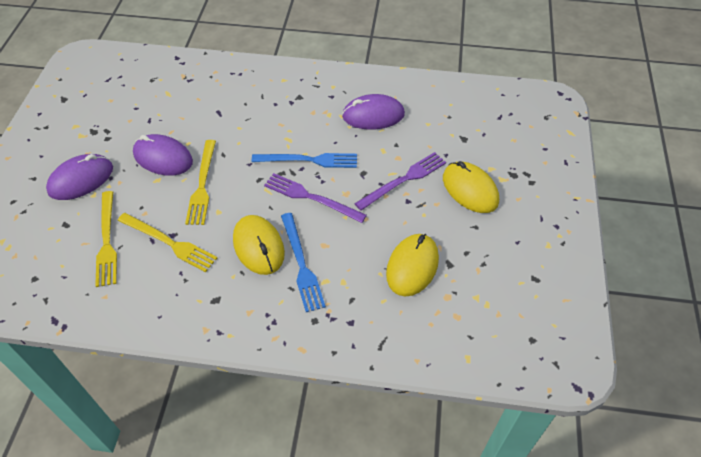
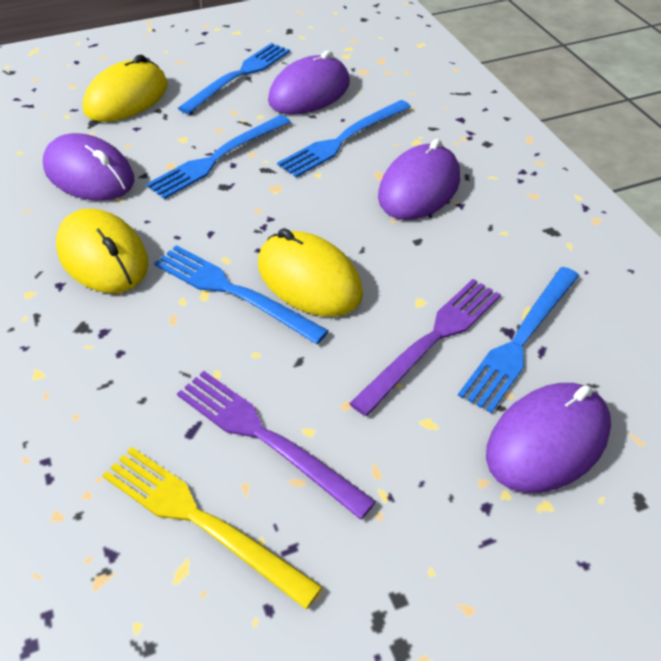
blue fork: 2 -> 5
purple mouse: 3 -> 4
yellow fork: 3 -> 1

